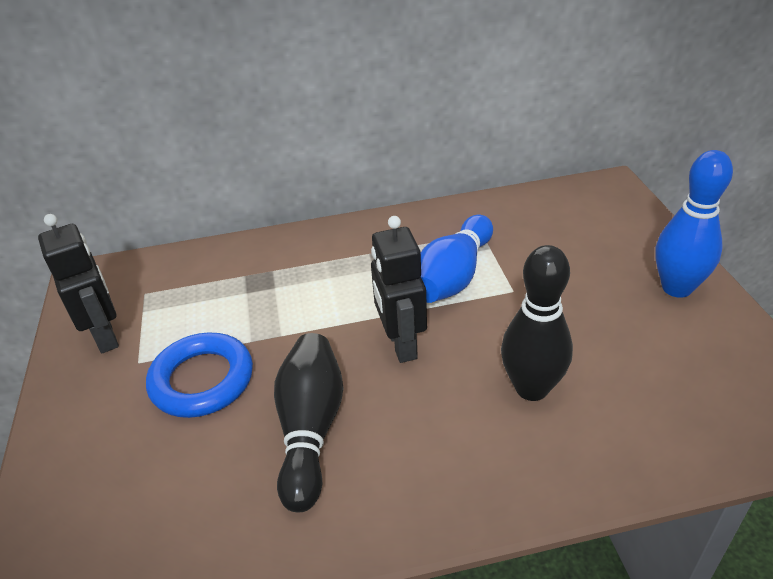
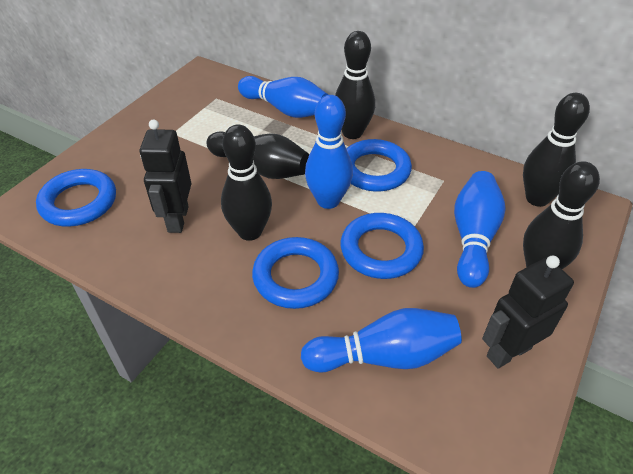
black bowling pin: 2 -> 5
blue bowling pin: 2 -> 4
blue ring: 1 -> 4

